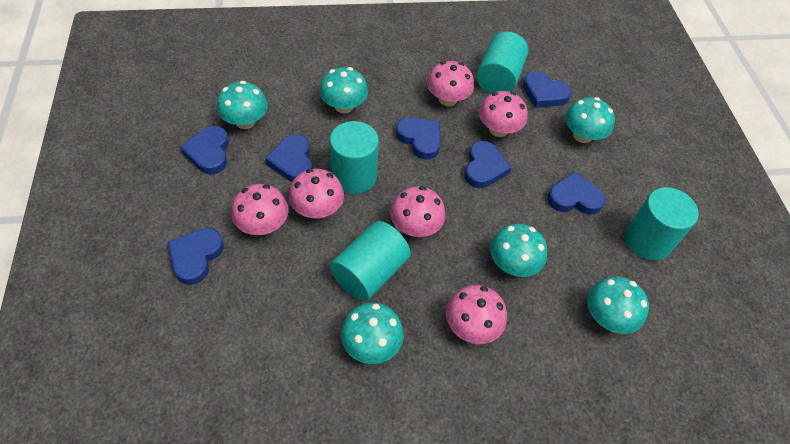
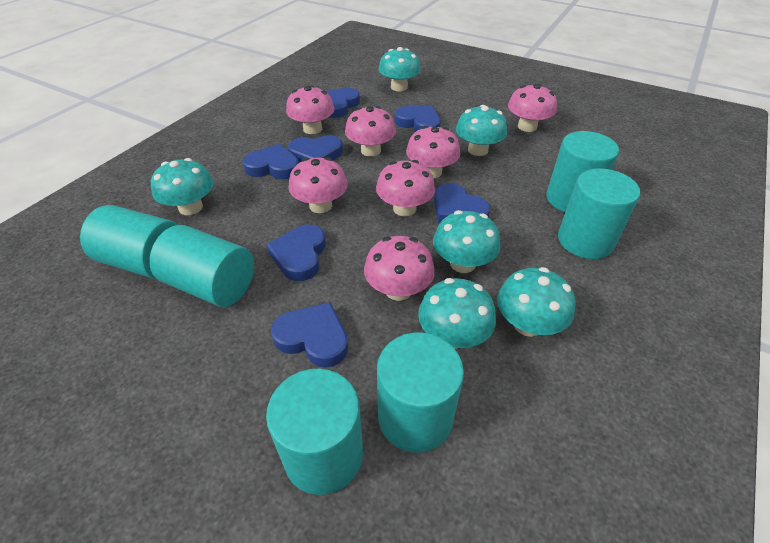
pink mushroom: 6 -> 7
turquoise cylinder: 4 -> 6

